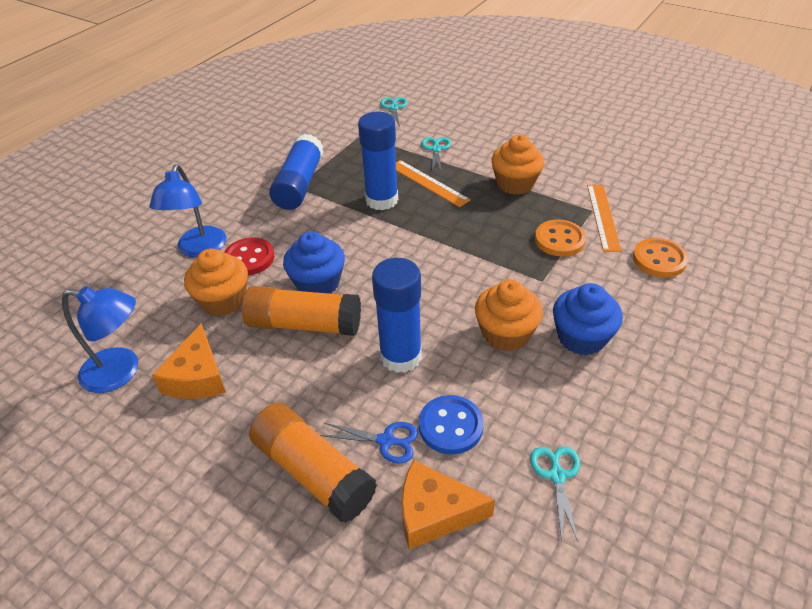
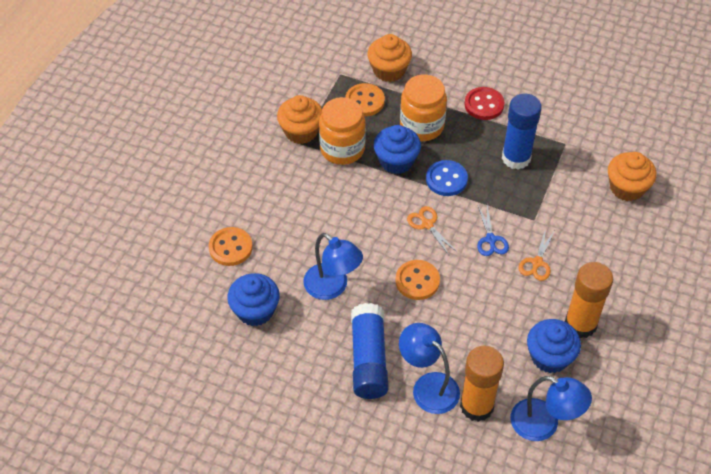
blue cupcake: 2 -> 3
blue glue stick: 3 -> 2
blue lamp: 2 -> 3
orange button: 2 -> 3
orange cheese: 2 -> 0
orange jar: 0 -> 2
orange ruler: 2 -> 0
orange scissors: 0 -> 2
turquoise scissors: 3 -> 0

